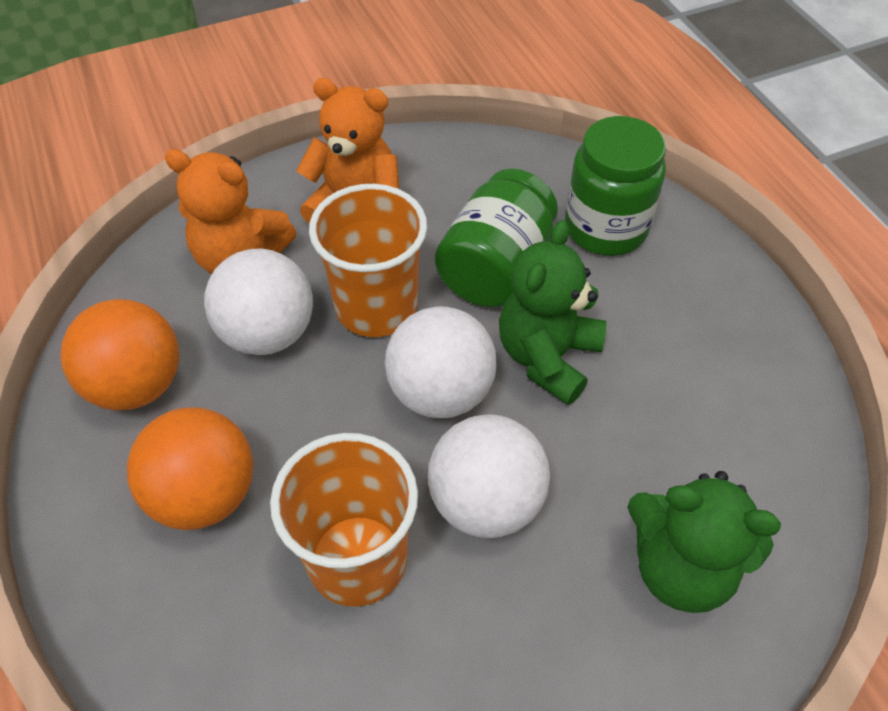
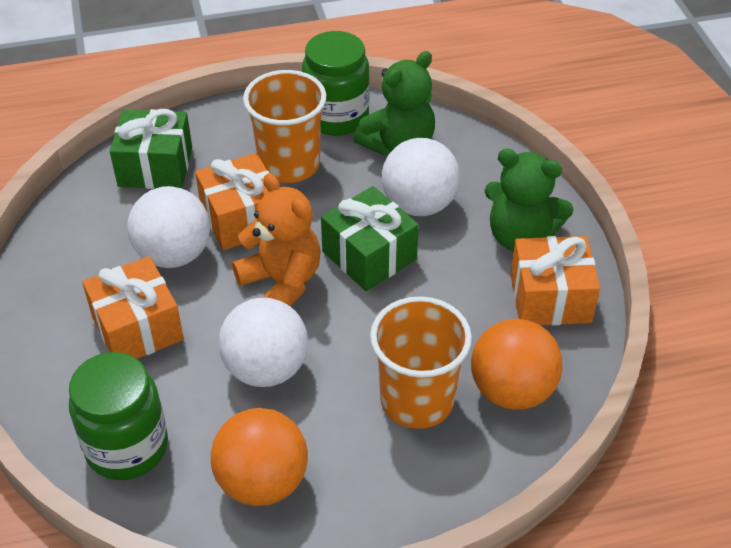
green gift: 0 -> 2
orange gift: 0 -> 3
orange teddy bear: 2 -> 1

